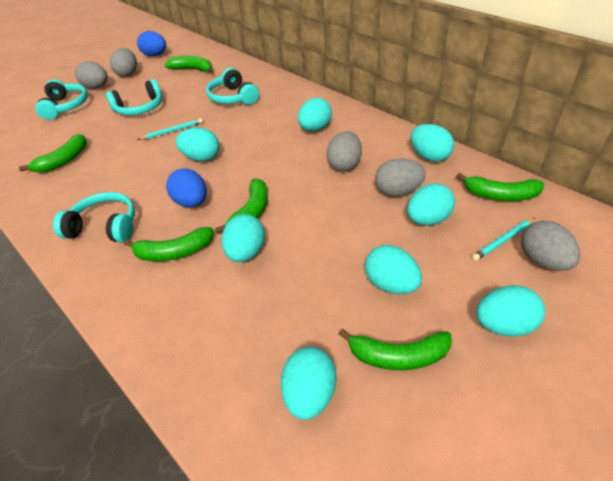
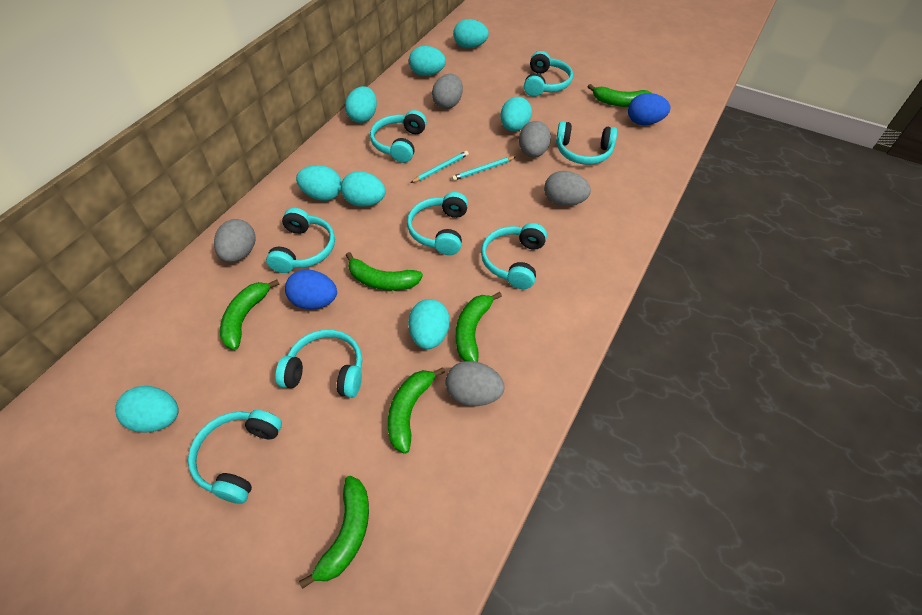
turquoise headphones: 4 -> 8

